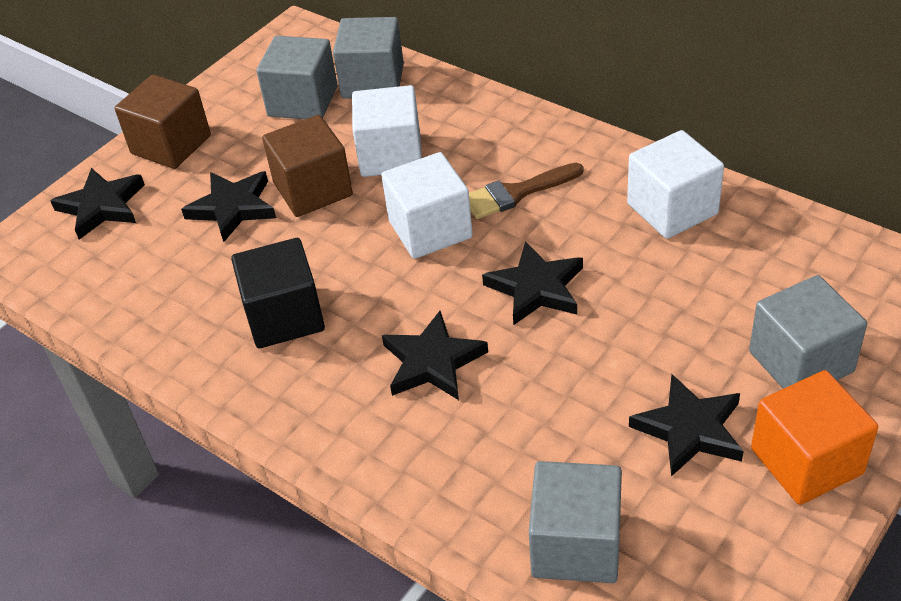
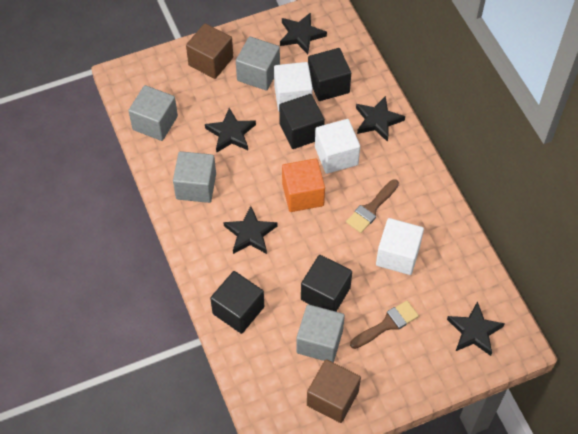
black cube: 1 -> 4
brown brush: 1 -> 2

